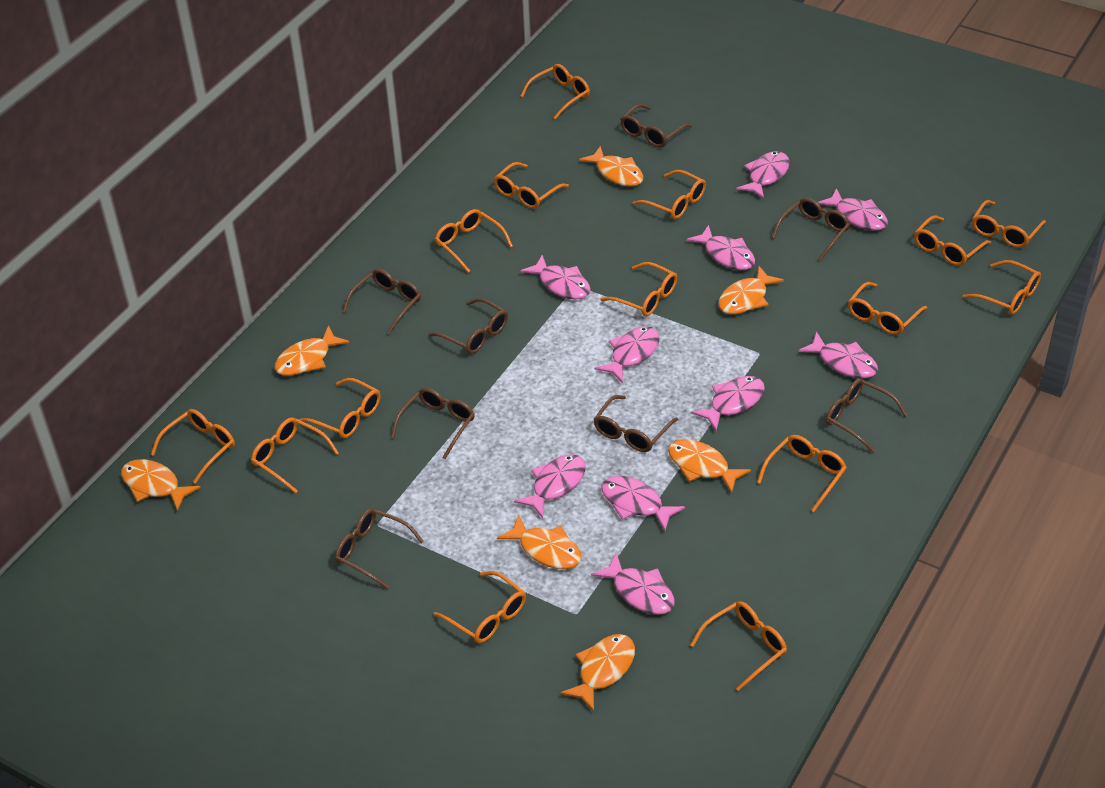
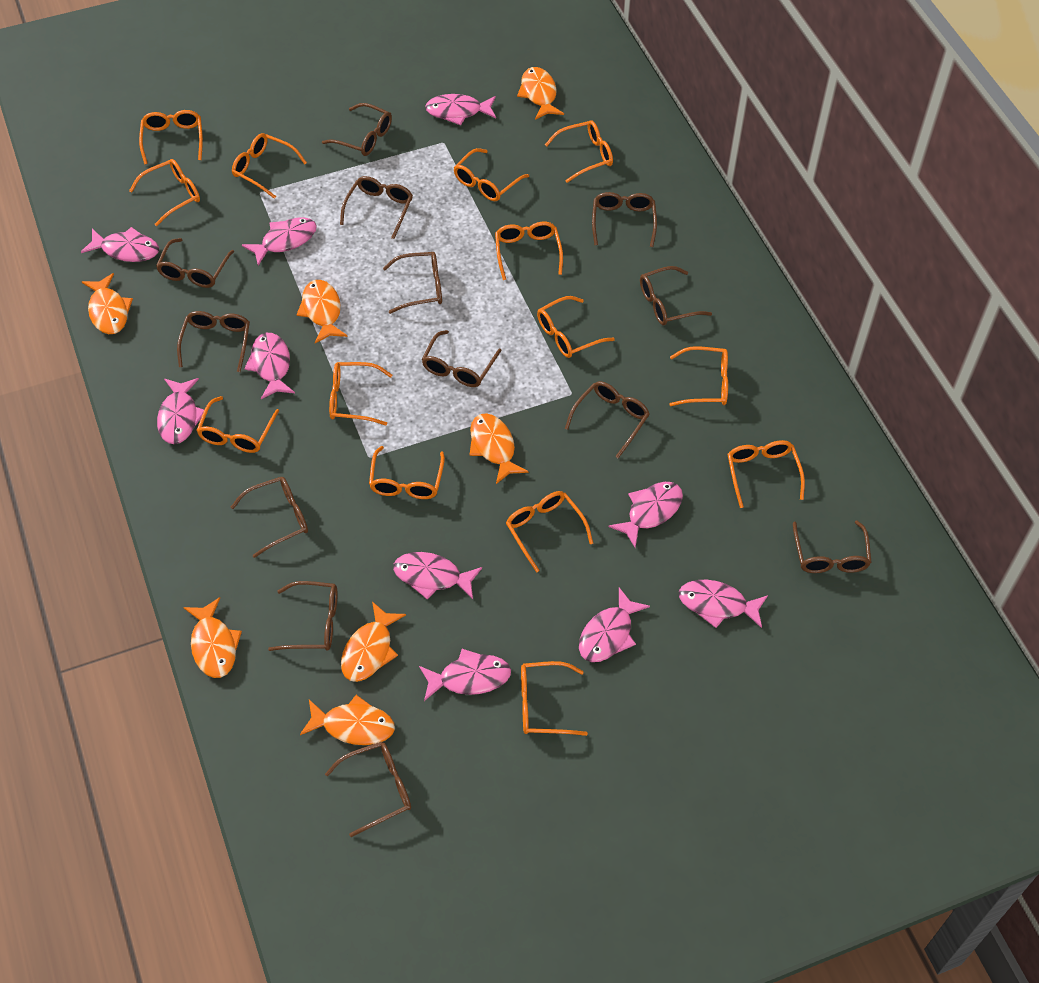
brown glasses: 8 -> 13
orange glasses: 15 -> 14

